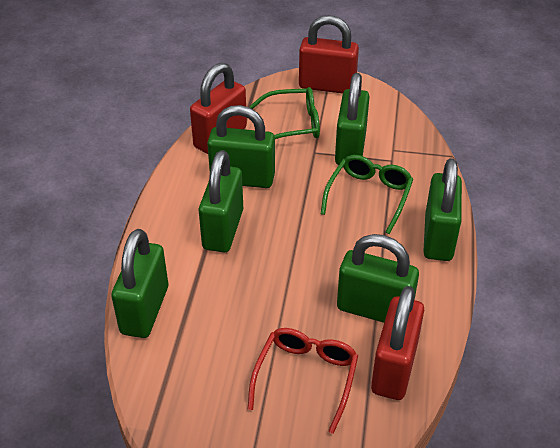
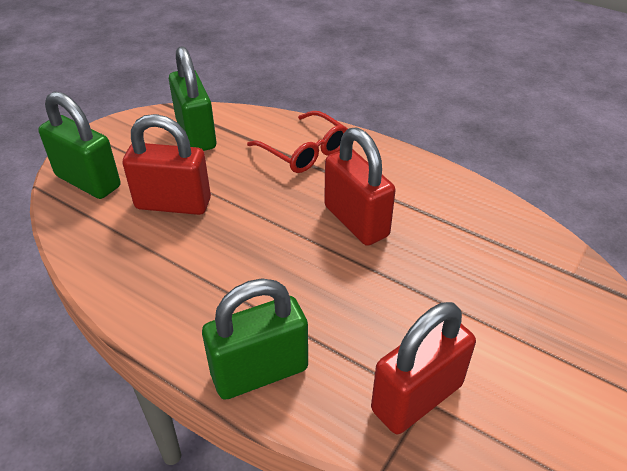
green glasses: 2 -> 0
green padlock: 6 -> 3

